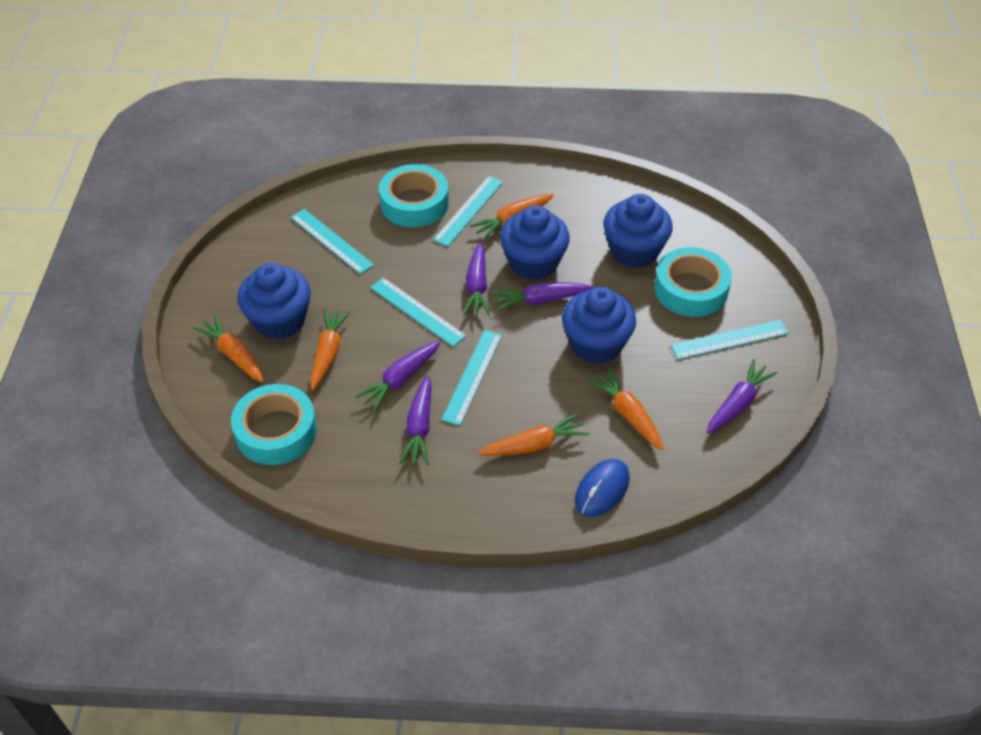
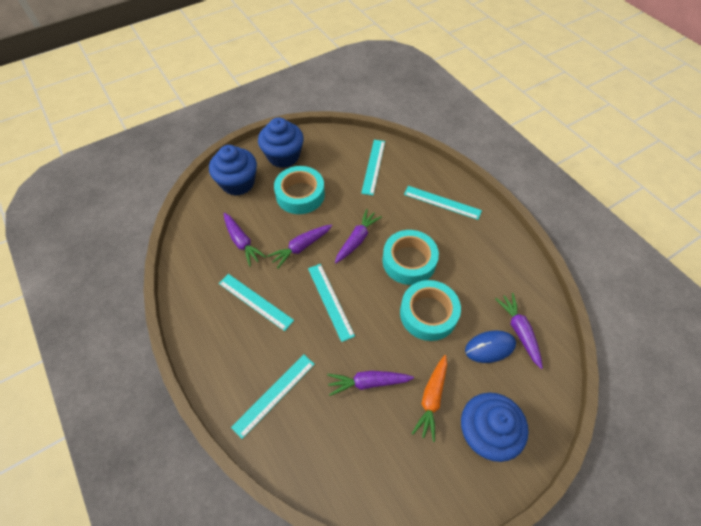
blue cupcake: 4 -> 3
orange carrot: 5 -> 1

